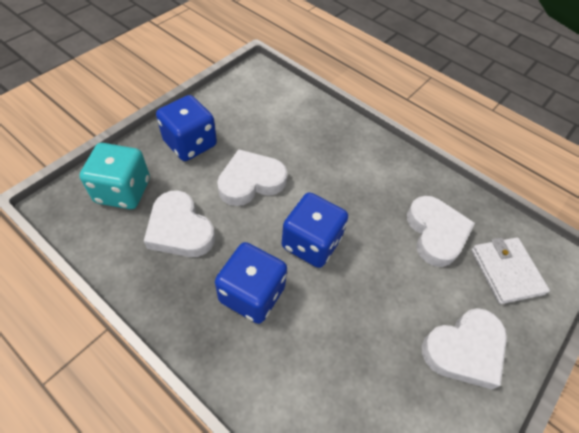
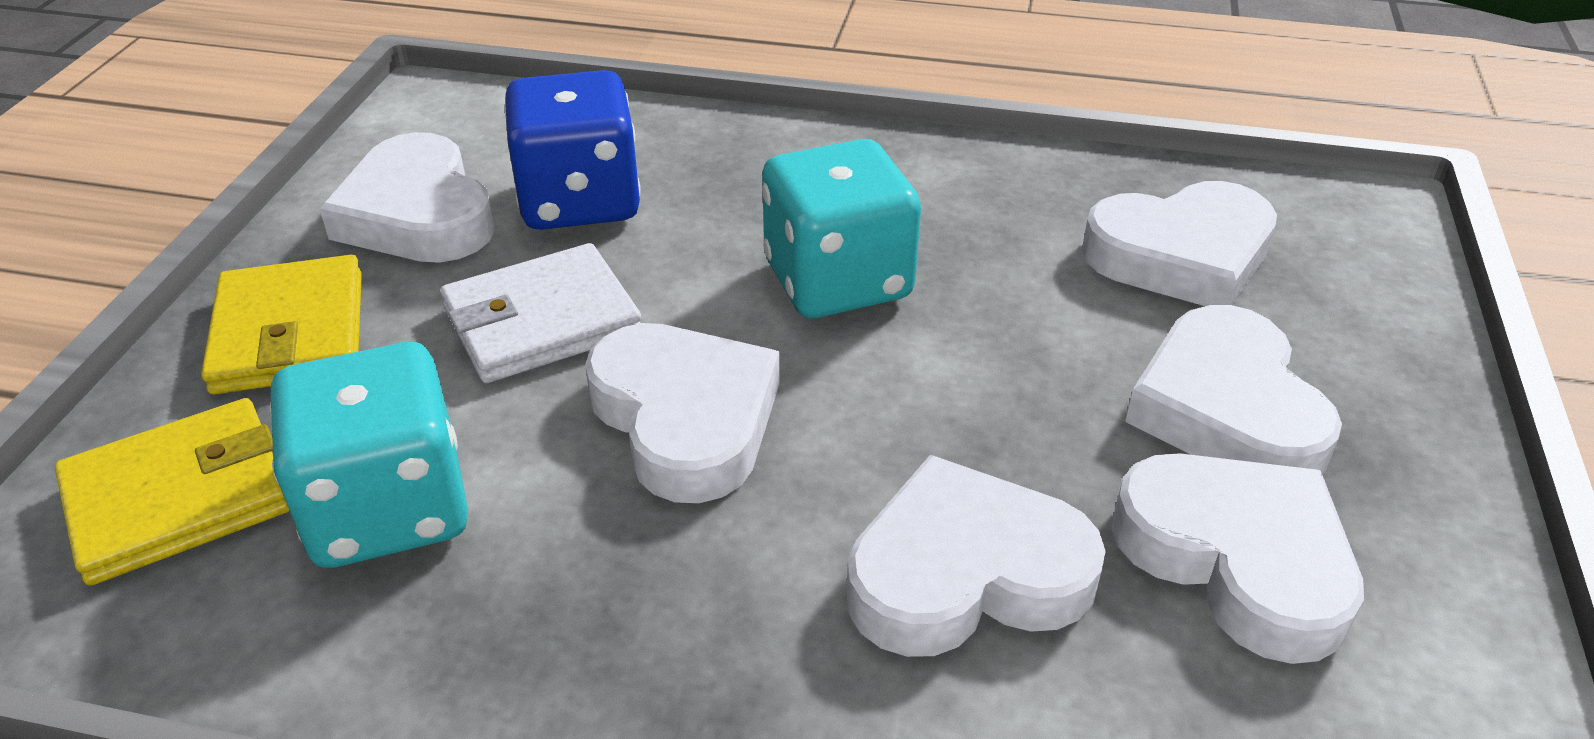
blue dice: 3 -> 1
turquoise dice: 1 -> 2
white heart: 4 -> 6
yellow wallet: 0 -> 2

